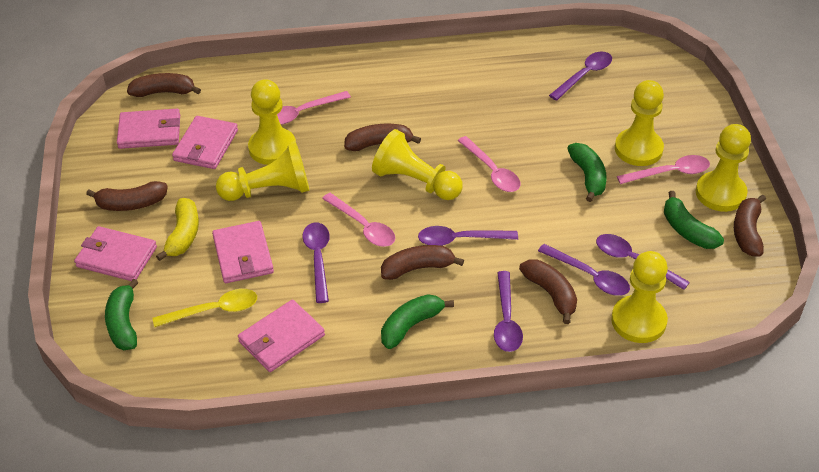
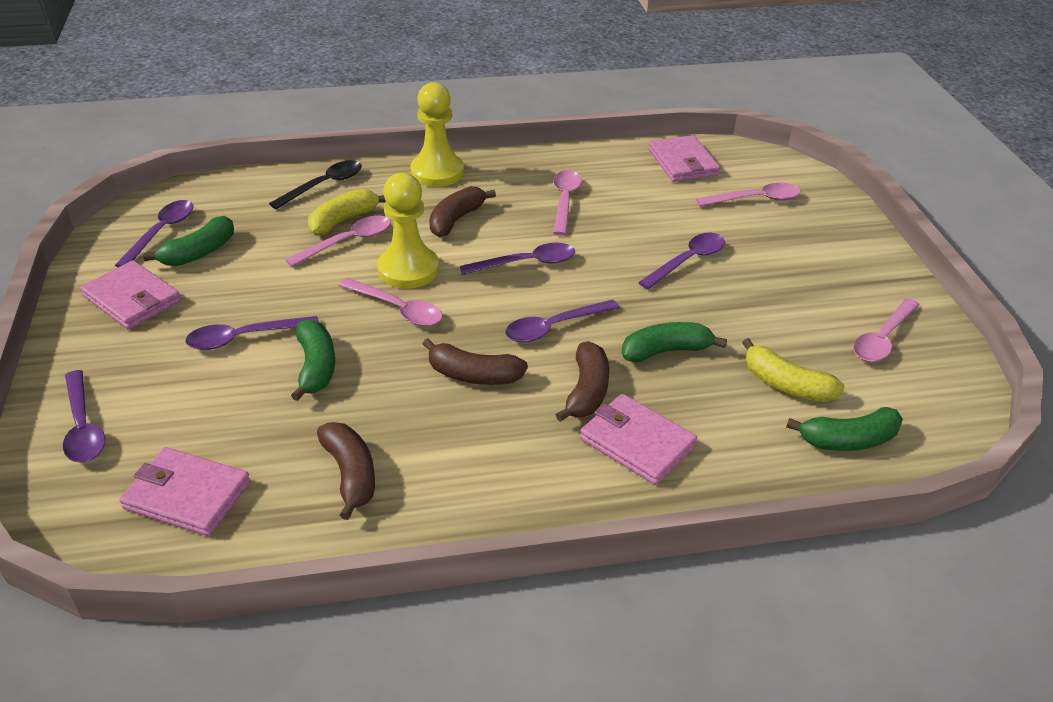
black spoon: 0 -> 1
brown banana: 6 -> 4
pink spoon: 4 -> 5
pink wallet: 5 -> 4
yellow banana: 1 -> 2
yellow pawn: 6 -> 2
yellow spoon: 1 -> 0

